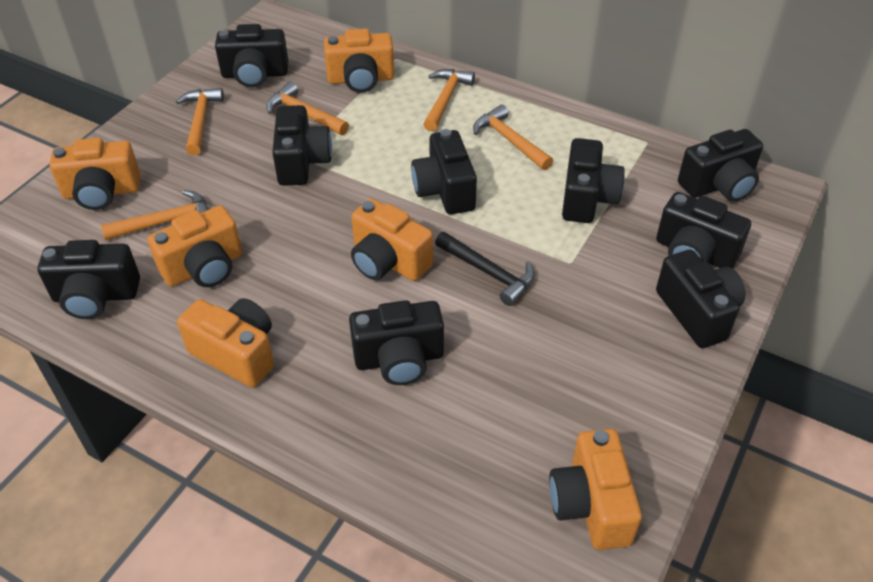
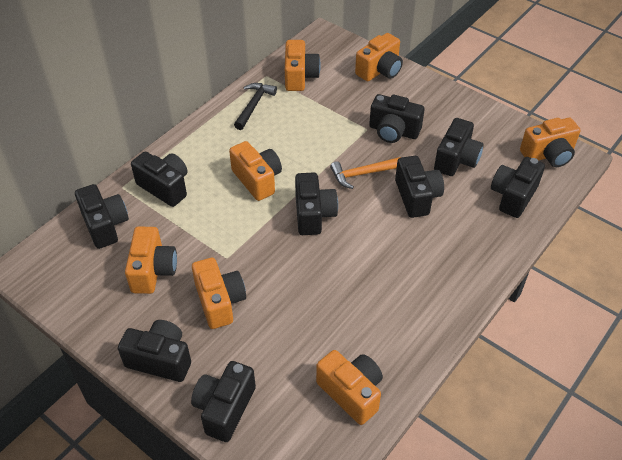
orange camera: 6 -> 7
orange hammer: 5 -> 1

